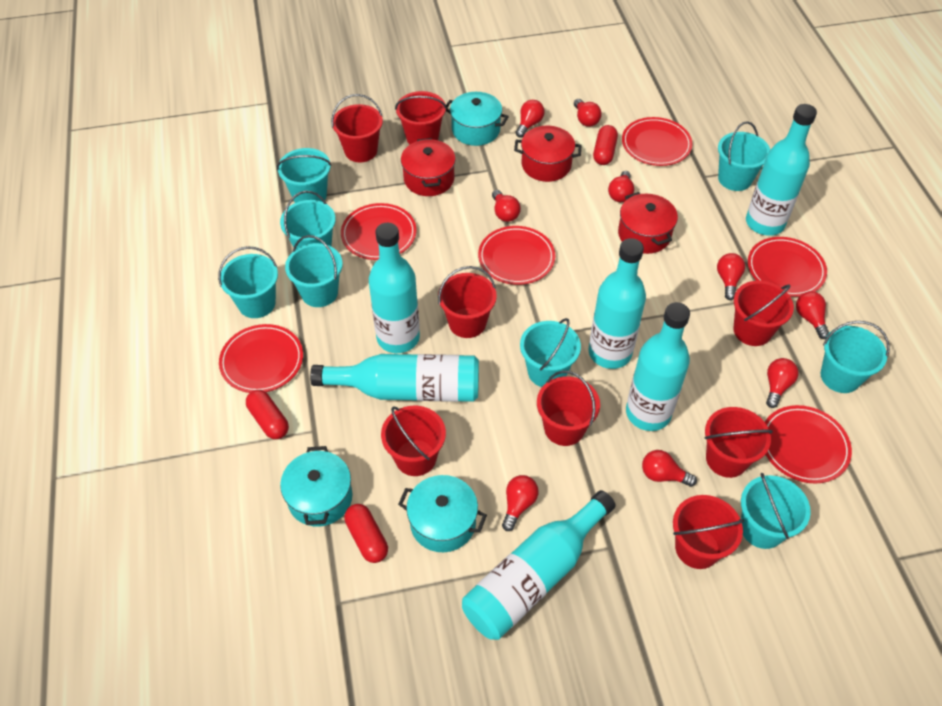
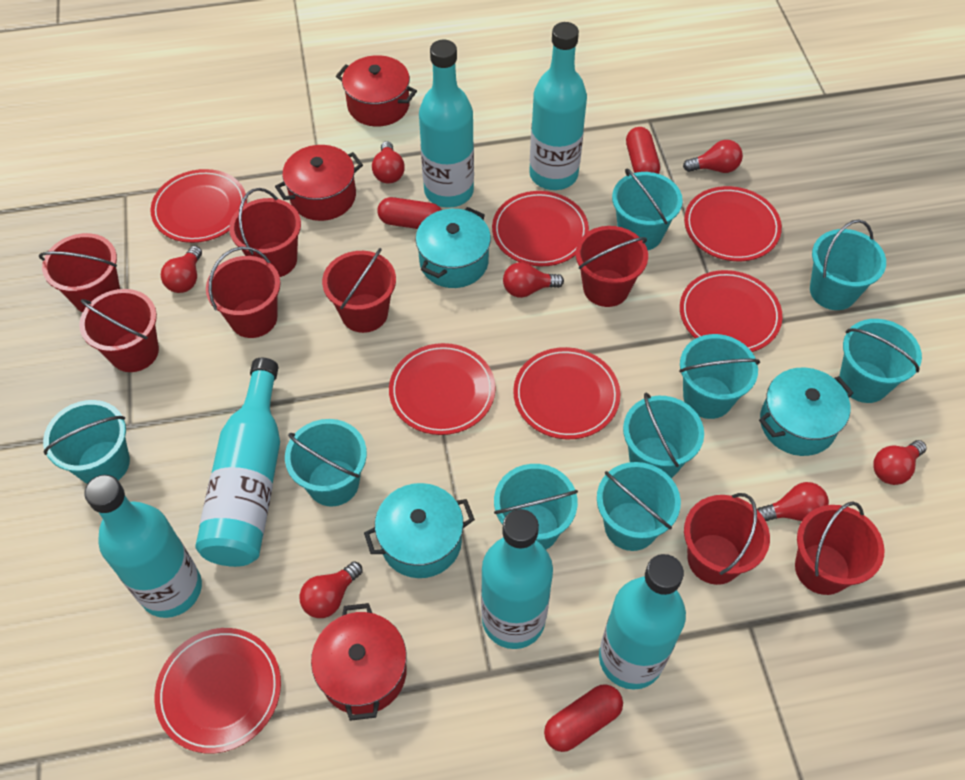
red light bulb: 9 -> 7
red plate: 6 -> 7
turquoise bucket: 8 -> 9

